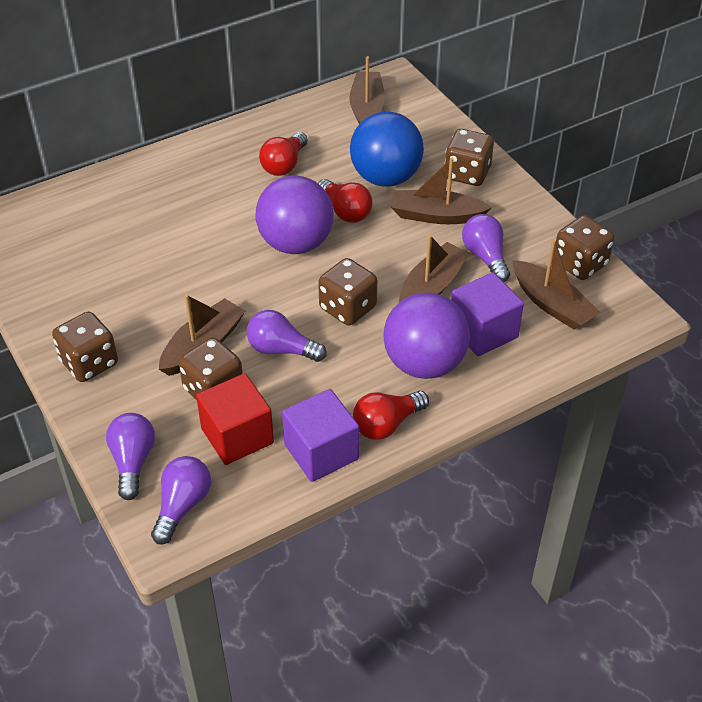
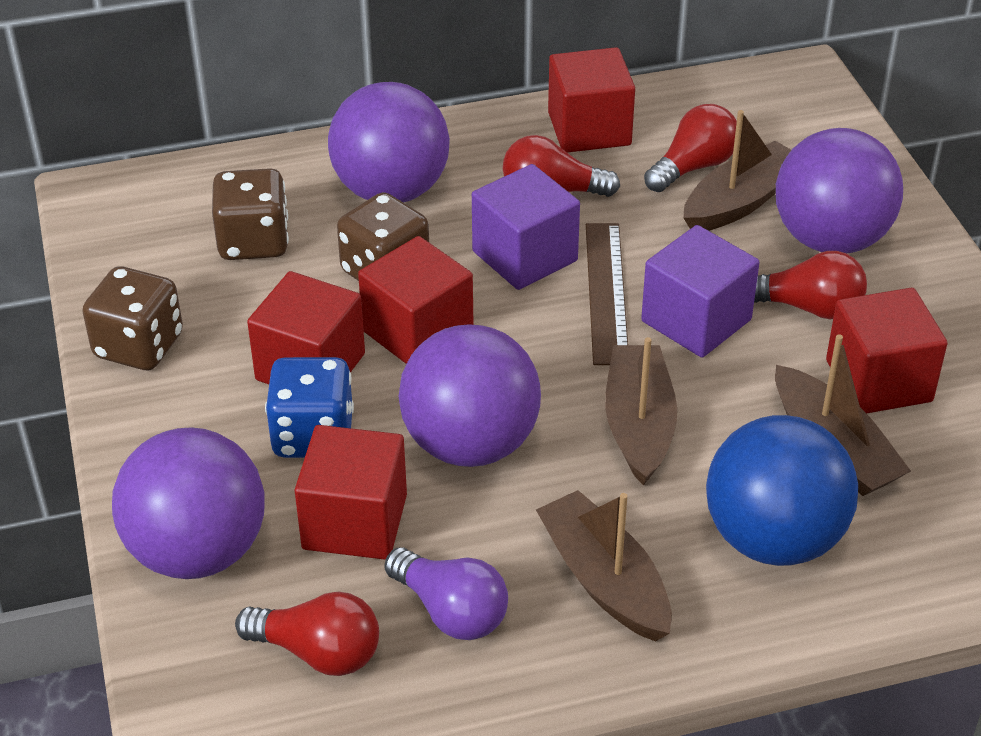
blue dice: 0 -> 1
brown boat: 5 -> 4
brown dice: 5 -> 3
brown ruler: 0 -> 1
purple ball: 2 -> 4
purple light bulb: 4 -> 1
red cube: 1 -> 5
red light bulb: 3 -> 4

